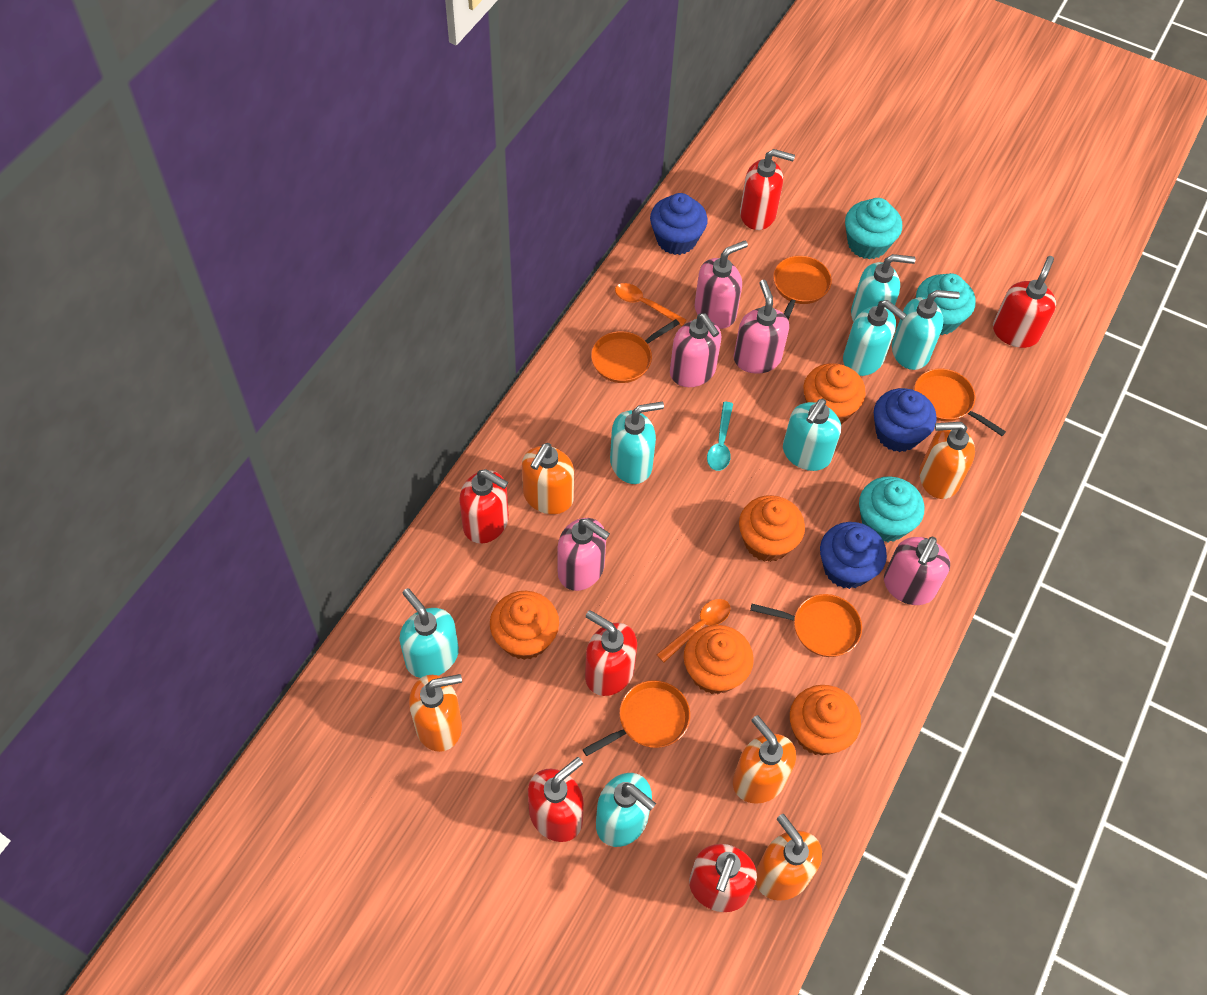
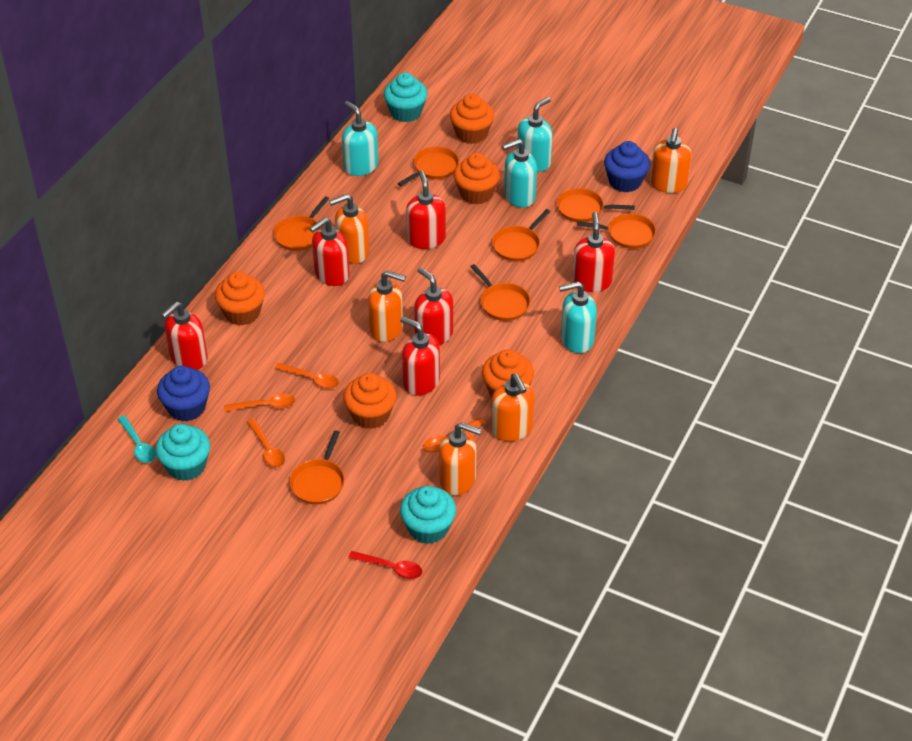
blue cupcake: 3 -> 2
orange pan: 5 -> 7
orange spoon: 2 -> 4
pink soap dispenser: 5 -> 0
red spoon: 0 -> 1
turquoise soap dispenser: 7 -> 4

